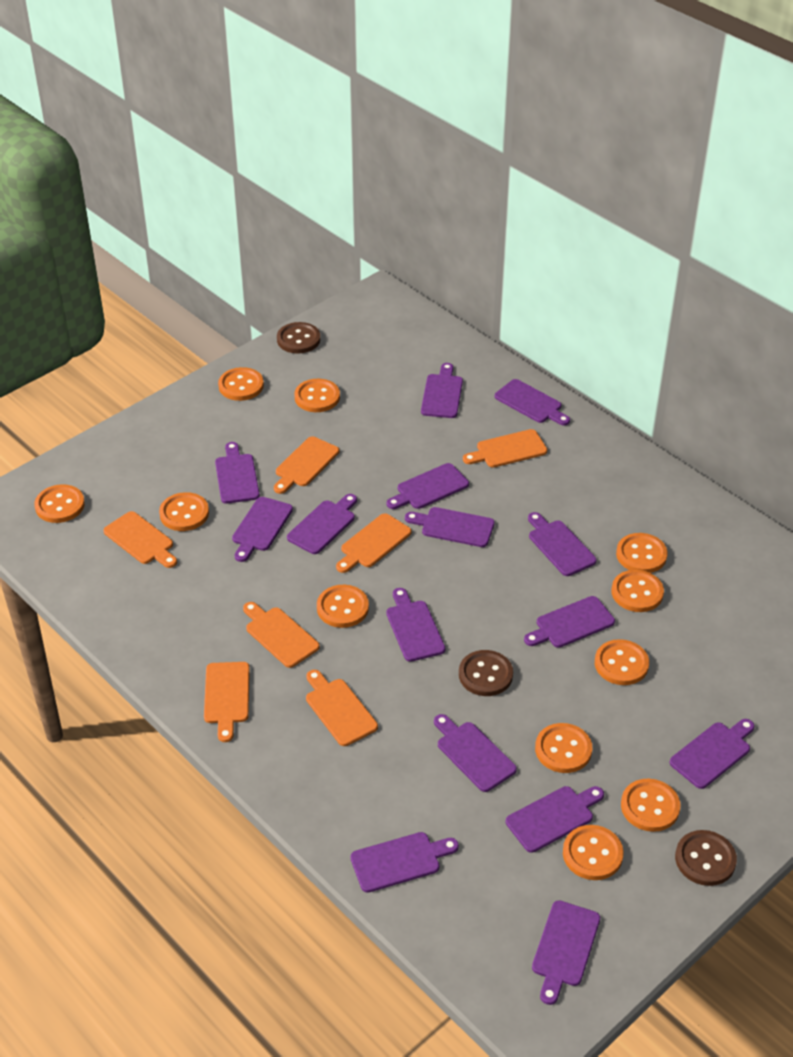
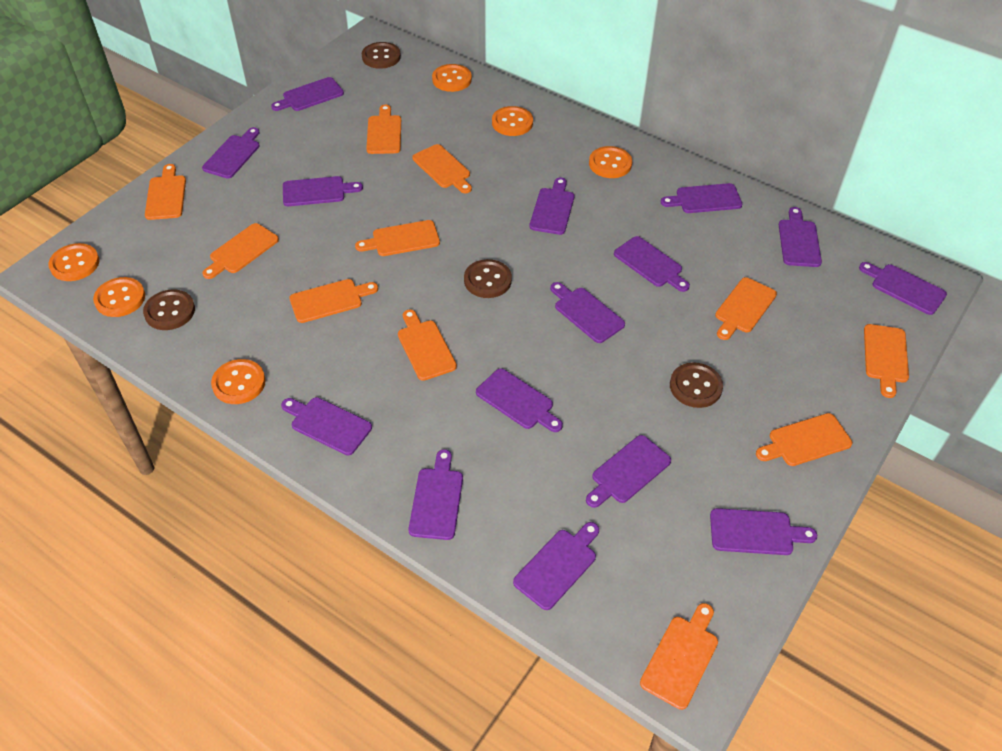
brown button: 3 -> 4
orange button: 11 -> 6
orange cutting board: 7 -> 11

